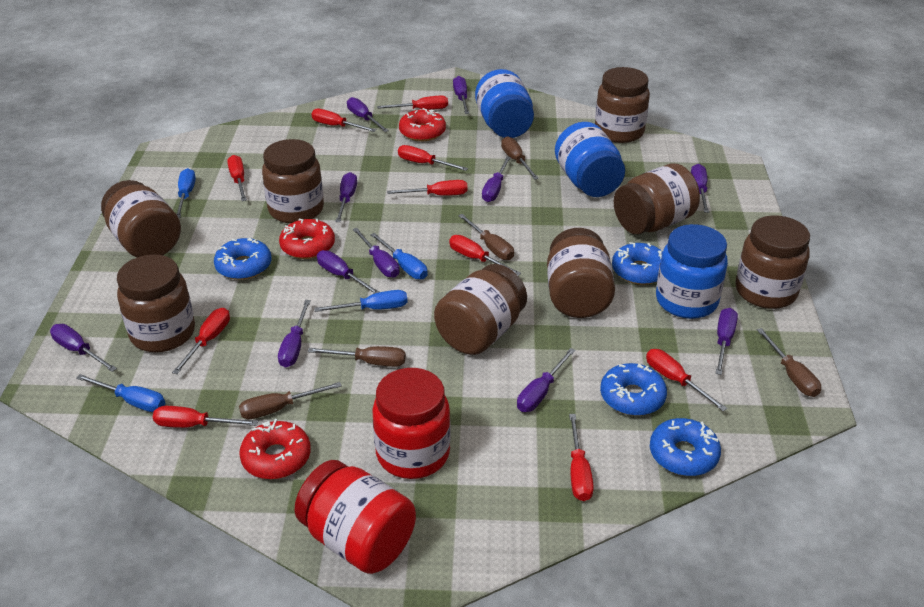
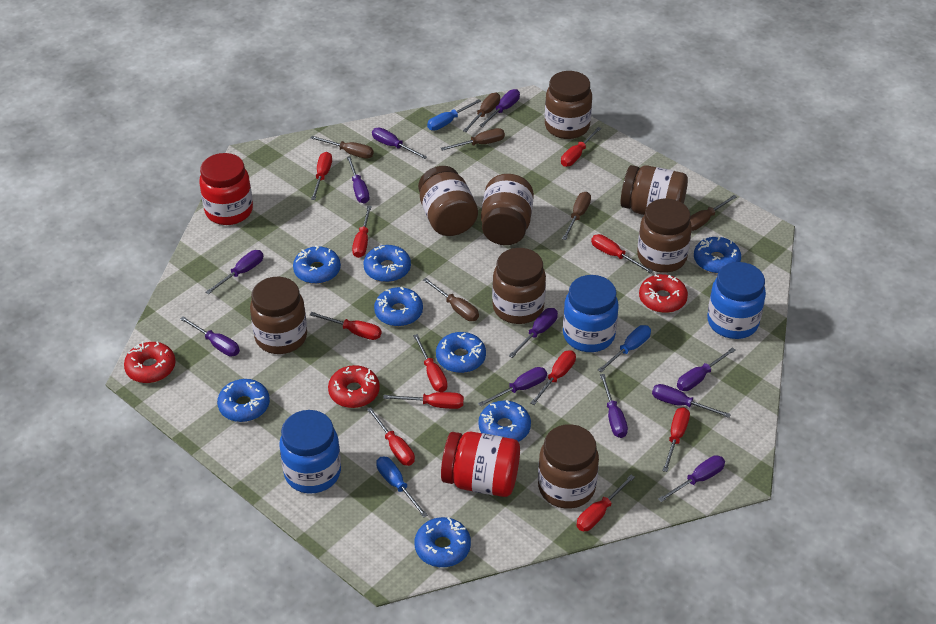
blue donut: 4 -> 8
blue screwdriver: 4 -> 3
brown screwdriver: 5 -> 6
red screwdriver: 10 -> 11

